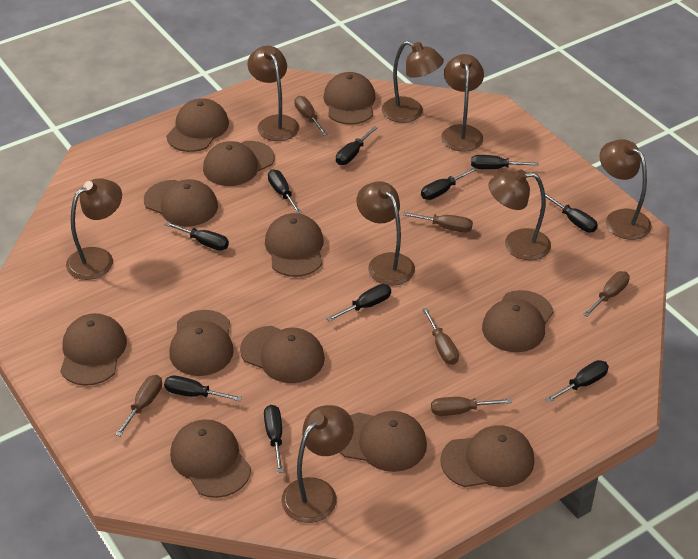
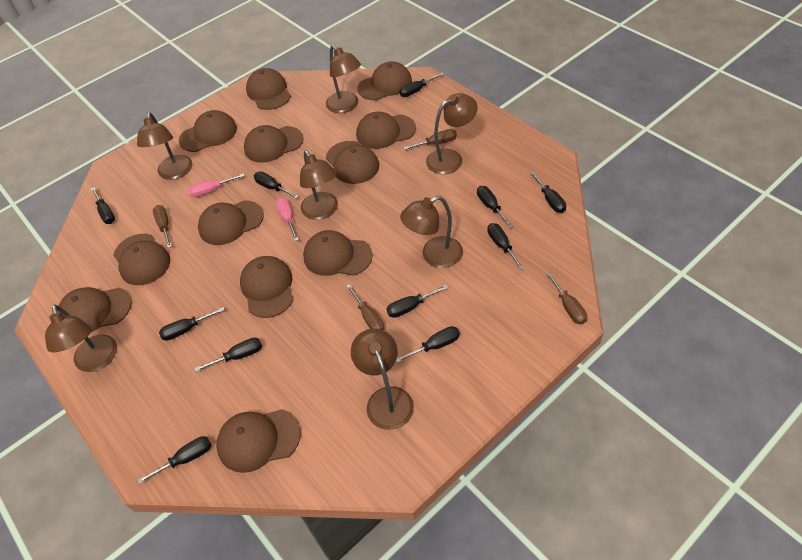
black screwdriver: 10 -> 11
brown lamp: 8 -> 7
brown screwdriver: 6 -> 4
pink screwdriver: 0 -> 2

